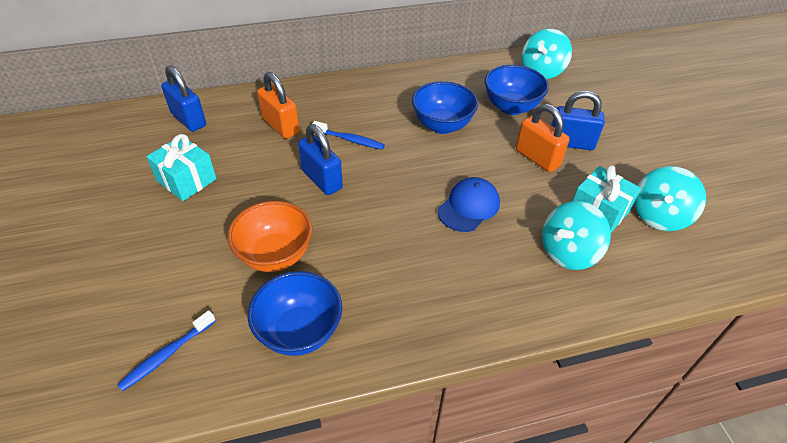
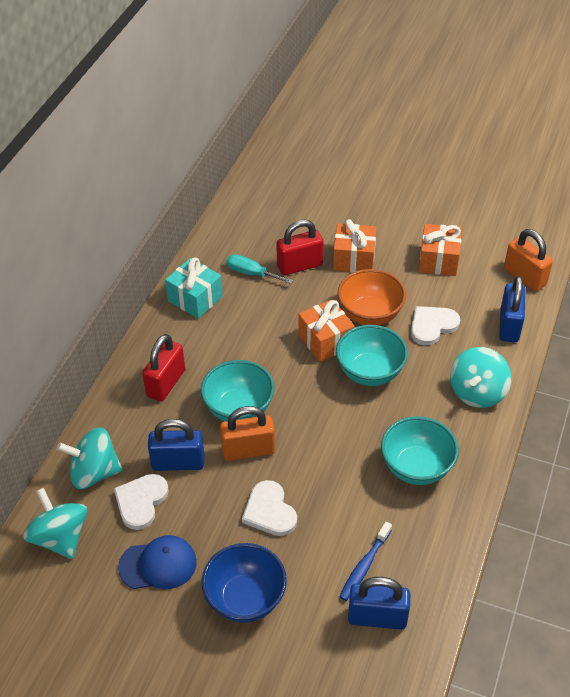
blue bowl: 3 -> 1
blue toothbrush: 2 -> 1
orange gift: 0 -> 3
red padlock: 0 -> 2
turquoise bowl: 0 -> 3
turquoise gift: 2 -> 1
turquoise screwdriver: 0 -> 1
white heart: 0 -> 3

